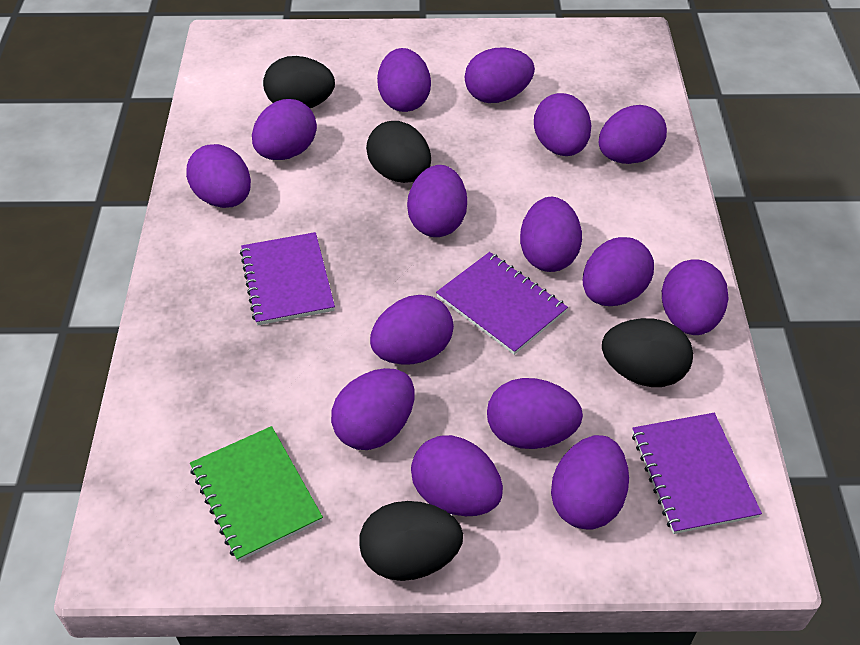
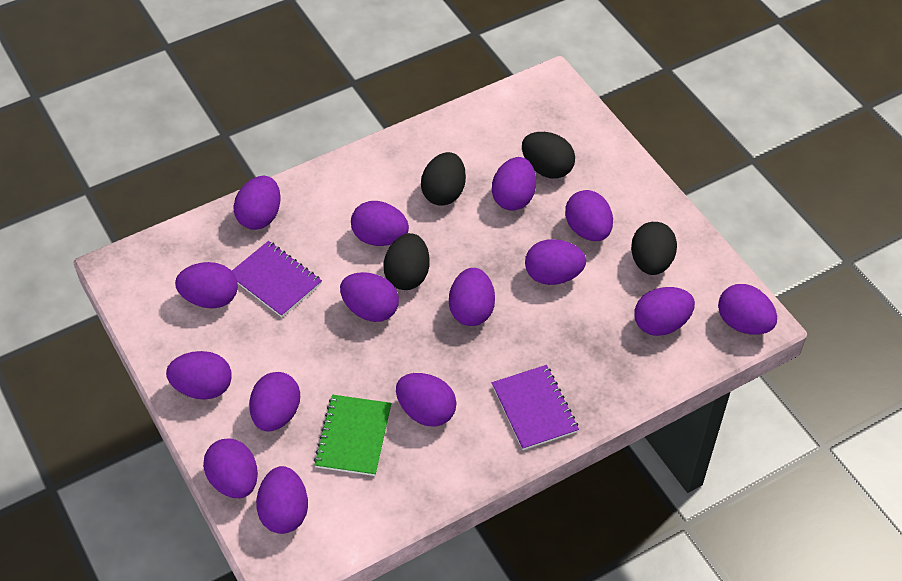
purple notebook: 3 -> 2

